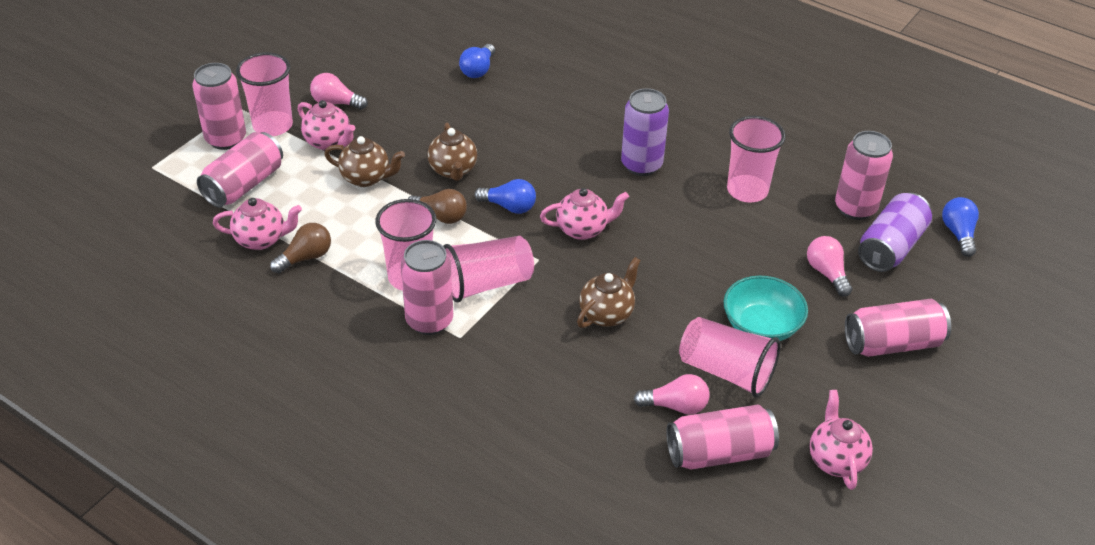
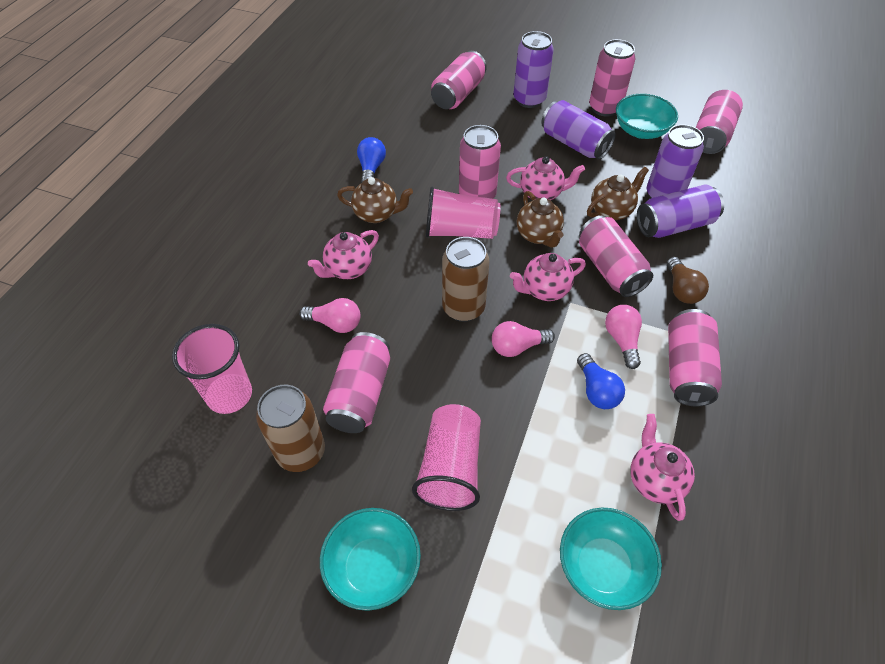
blue light bulb: 3 -> 2
brown can: 0 -> 2
brown light bulb: 2 -> 1
pink can: 6 -> 7
pink cup: 5 -> 3
purple can: 2 -> 4
turquoise bowl: 1 -> 3

